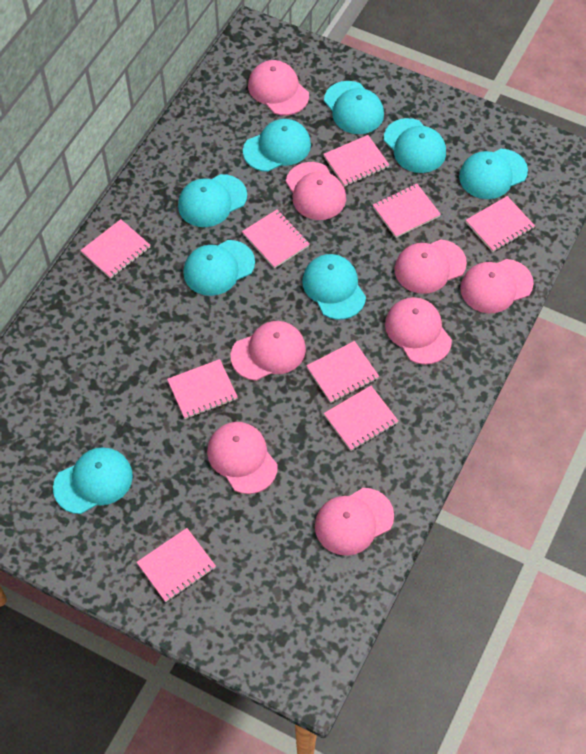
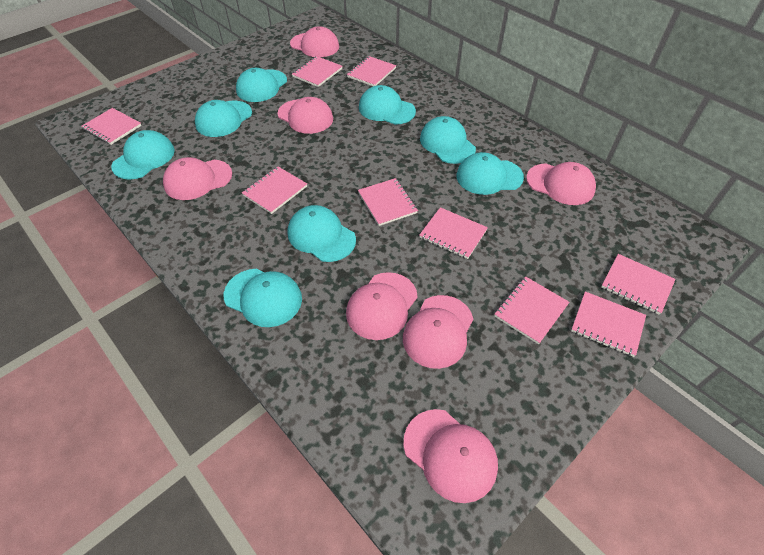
pink cap: 8 -> 7

